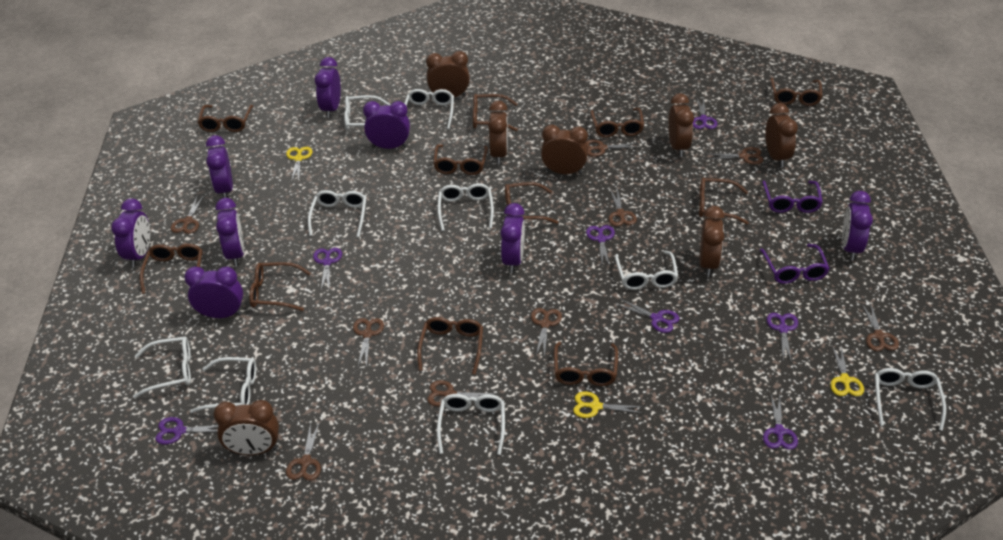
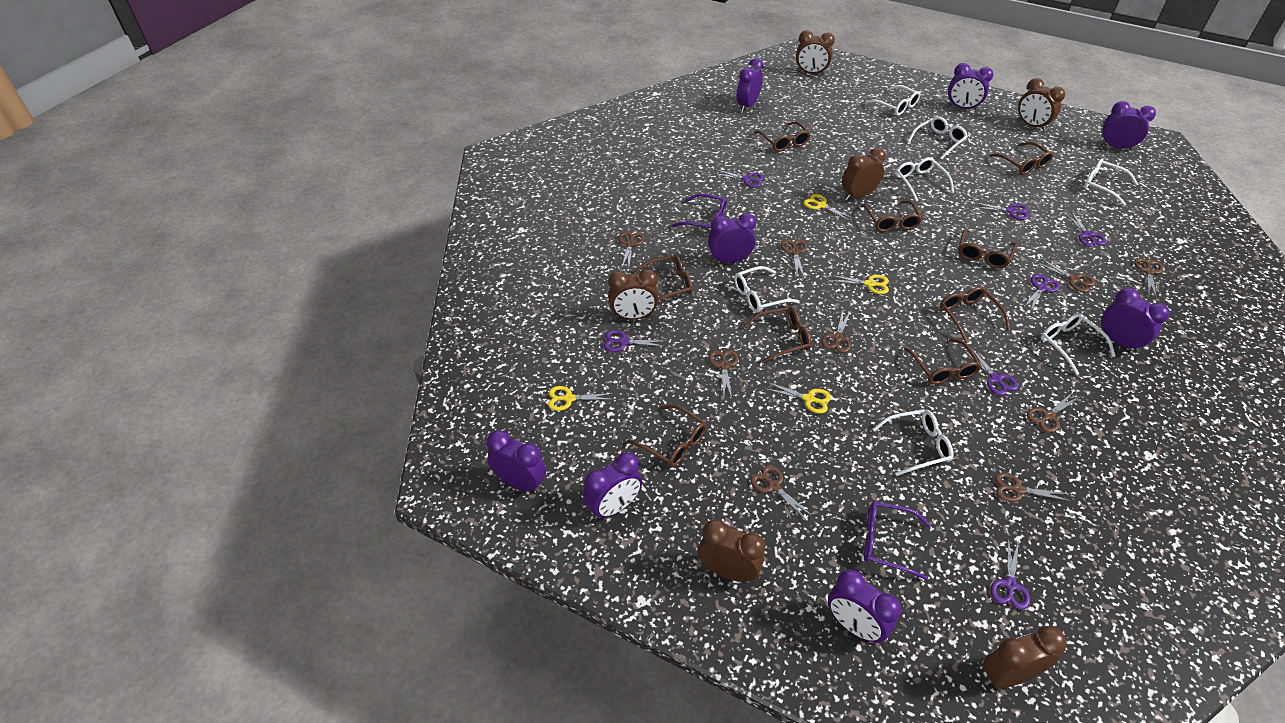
brown clock: 7 -> 6
brown glasses: 11 -> 9
white glasses: 9 -> 7
yellow scissors: 3 -> 4

